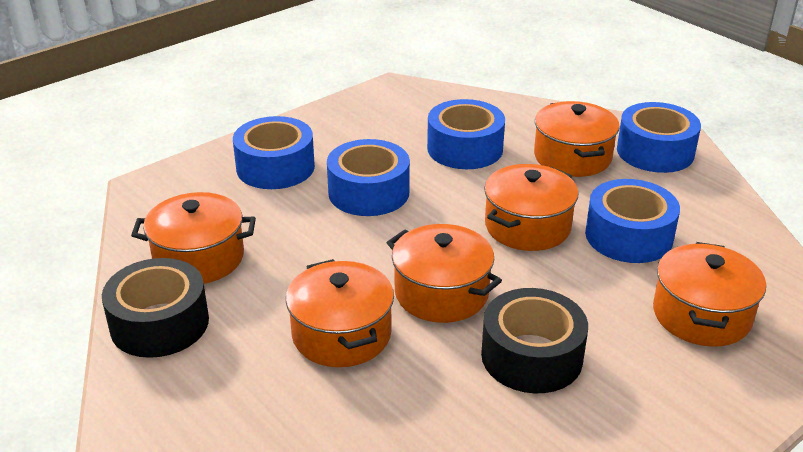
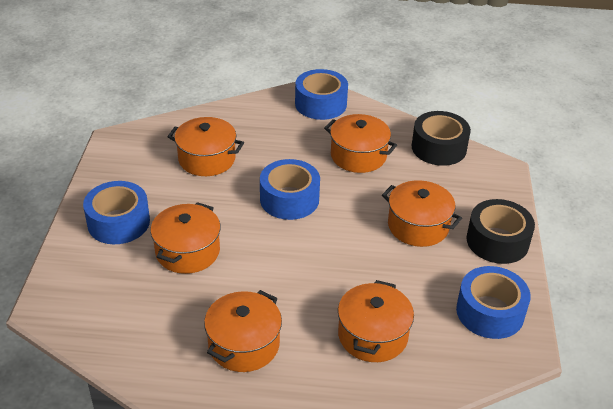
blue tape: 5 -> 4

